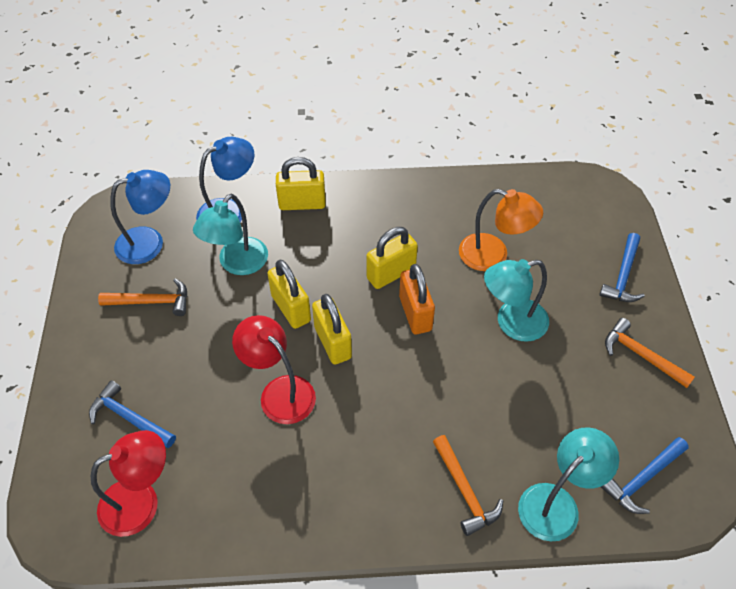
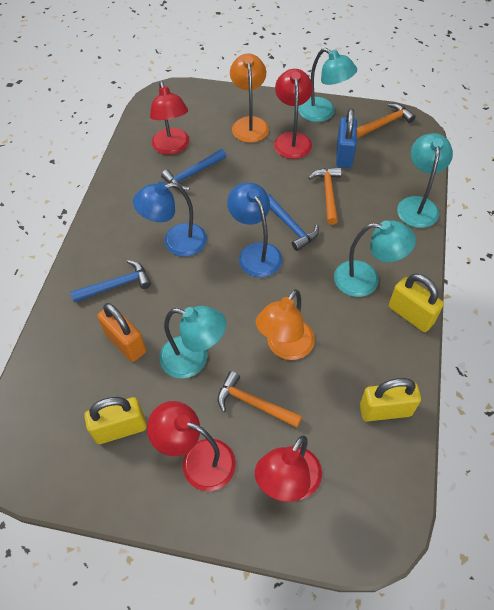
blue padlock: 0 -> 1
orange lamp: 1 -> 2
red lamp: 2 -> 4
turquoise lamp: 3 -> 4
yellow padlock: 4 -> 3

